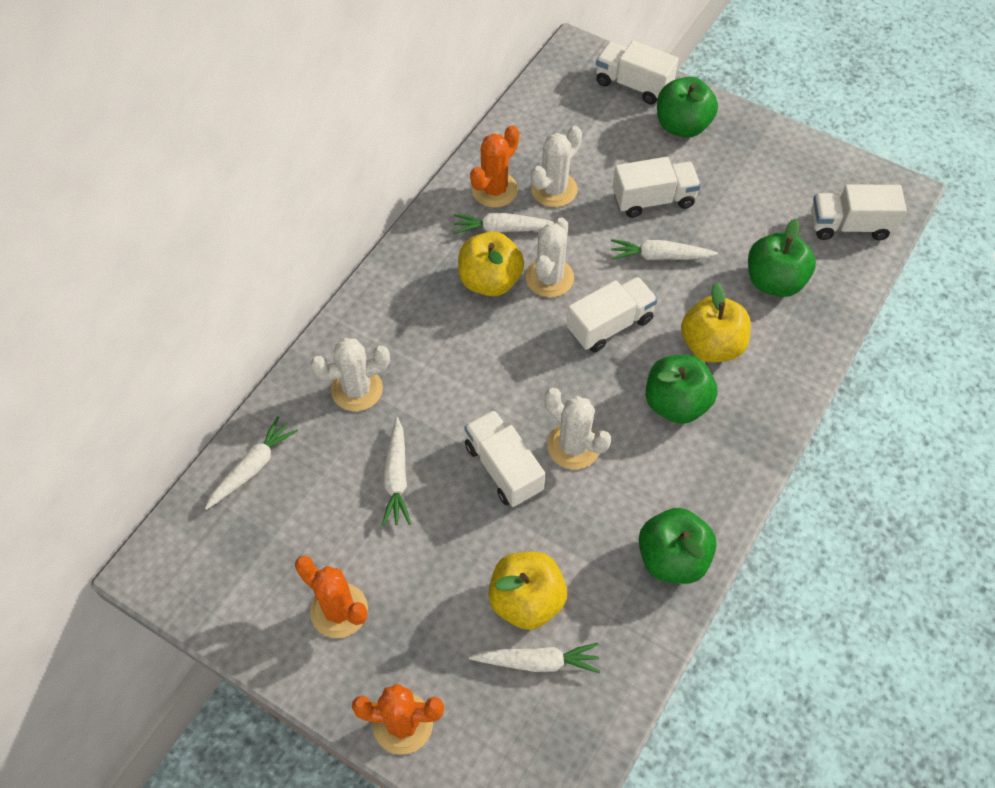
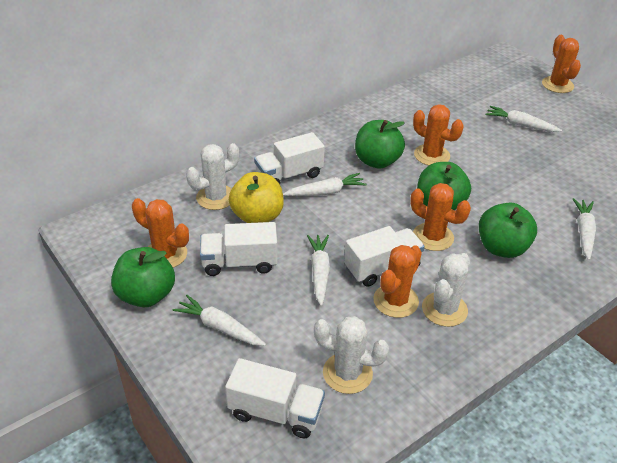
orange cactus: 3 -> 5
white cactus: 4 -> 3
white truck: 5 -> 4
yellow apple: 3 -> 1

